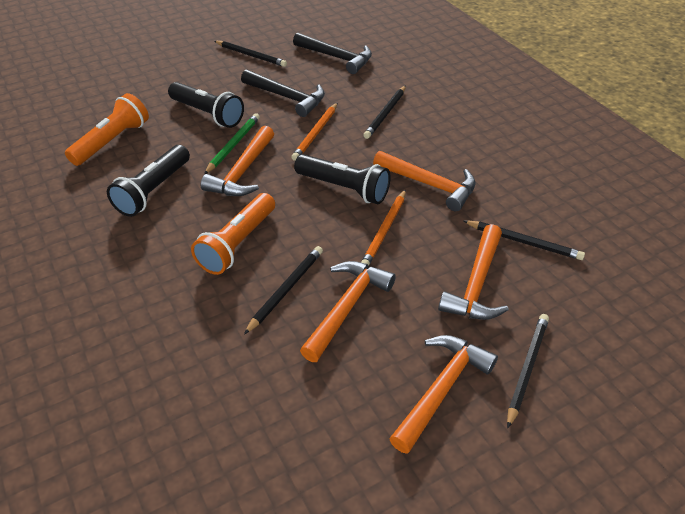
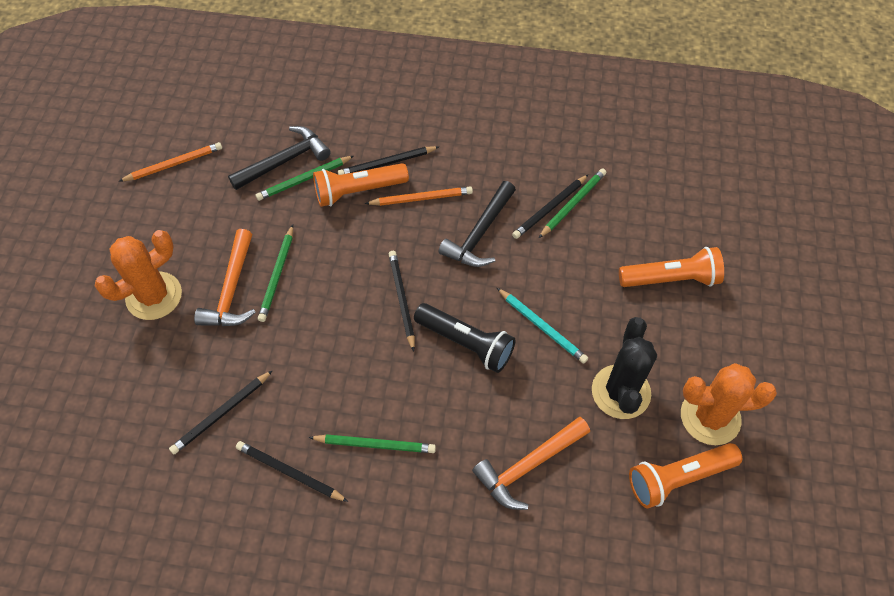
black cactus: 0 -> 1
black flashlight: 3 -> 1
green pencil: 1 -> 4
orange cactus: 0 -> 2
orange flashlight: 2 -> 3
orange hammer: 5 -> 2
turquoise pencil: 0 -> 1

